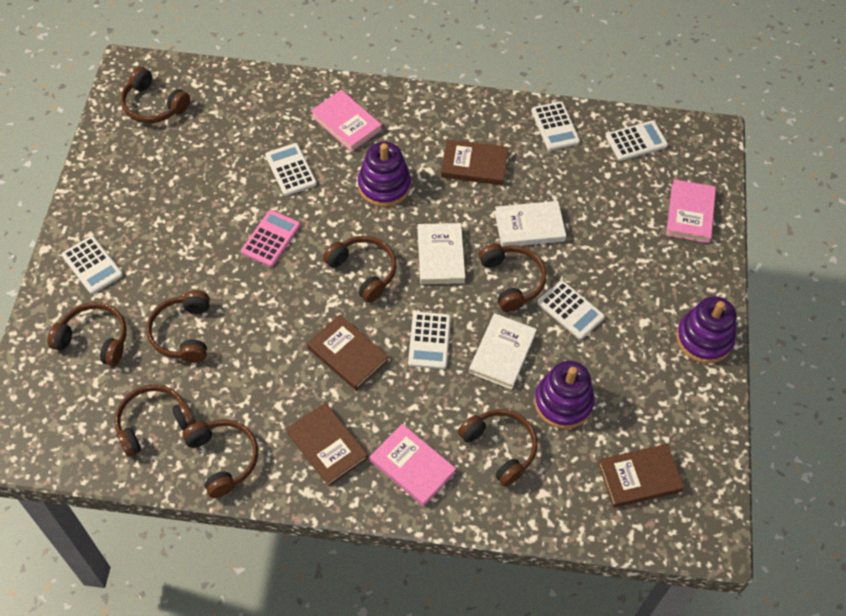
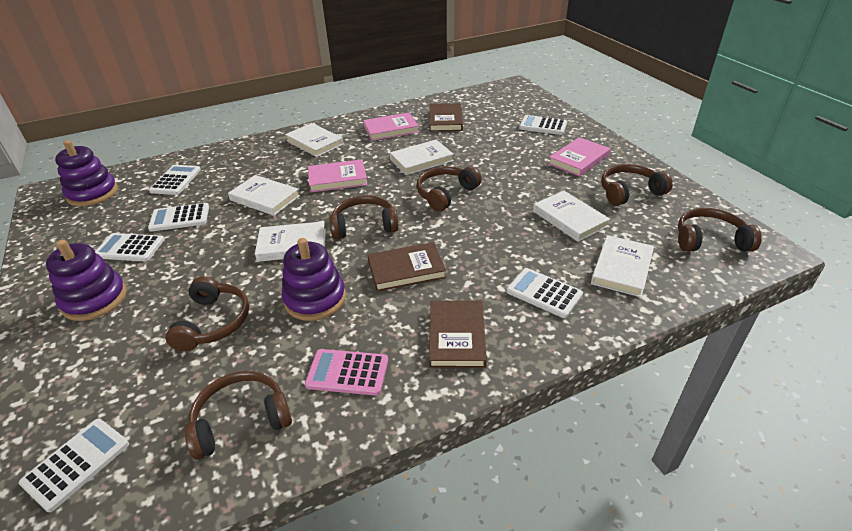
brown book: 4 -> 3
brown headphones: 8 -> 6
white book: 3 -> 6

